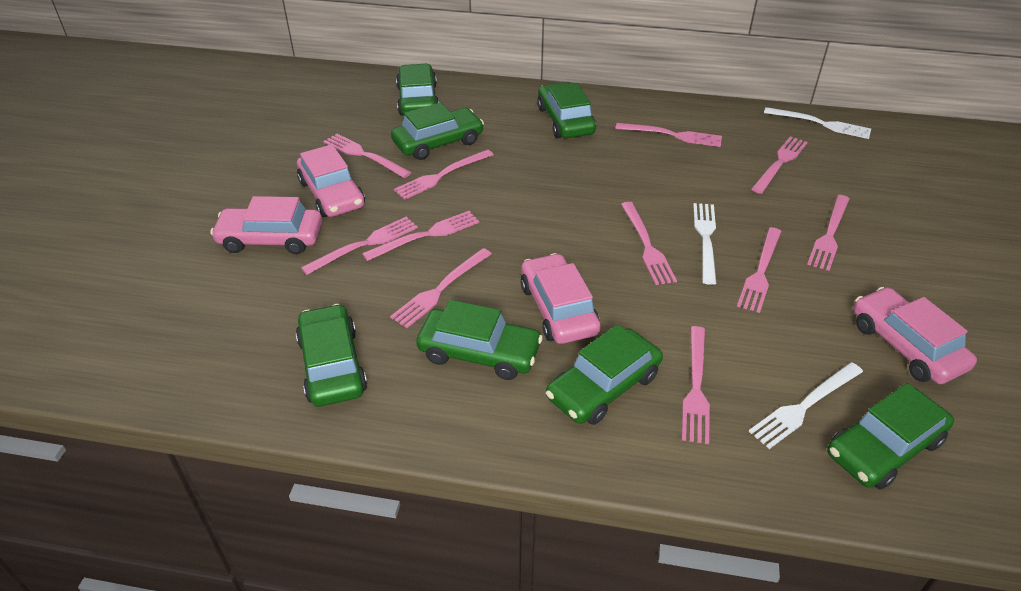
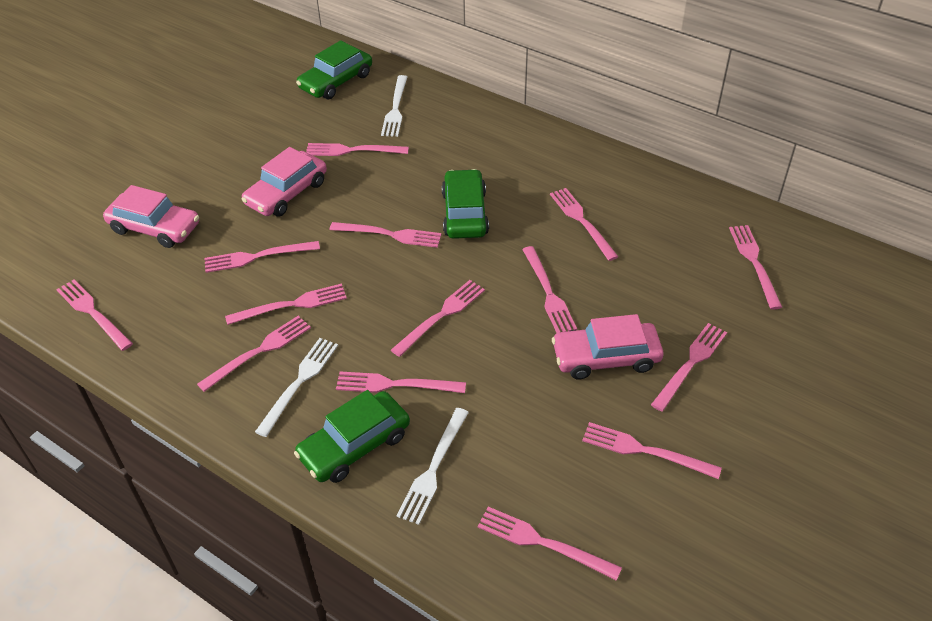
green car: 7 -> 3
pink car: 4 -> 3
pink fork: 11 -> 14

